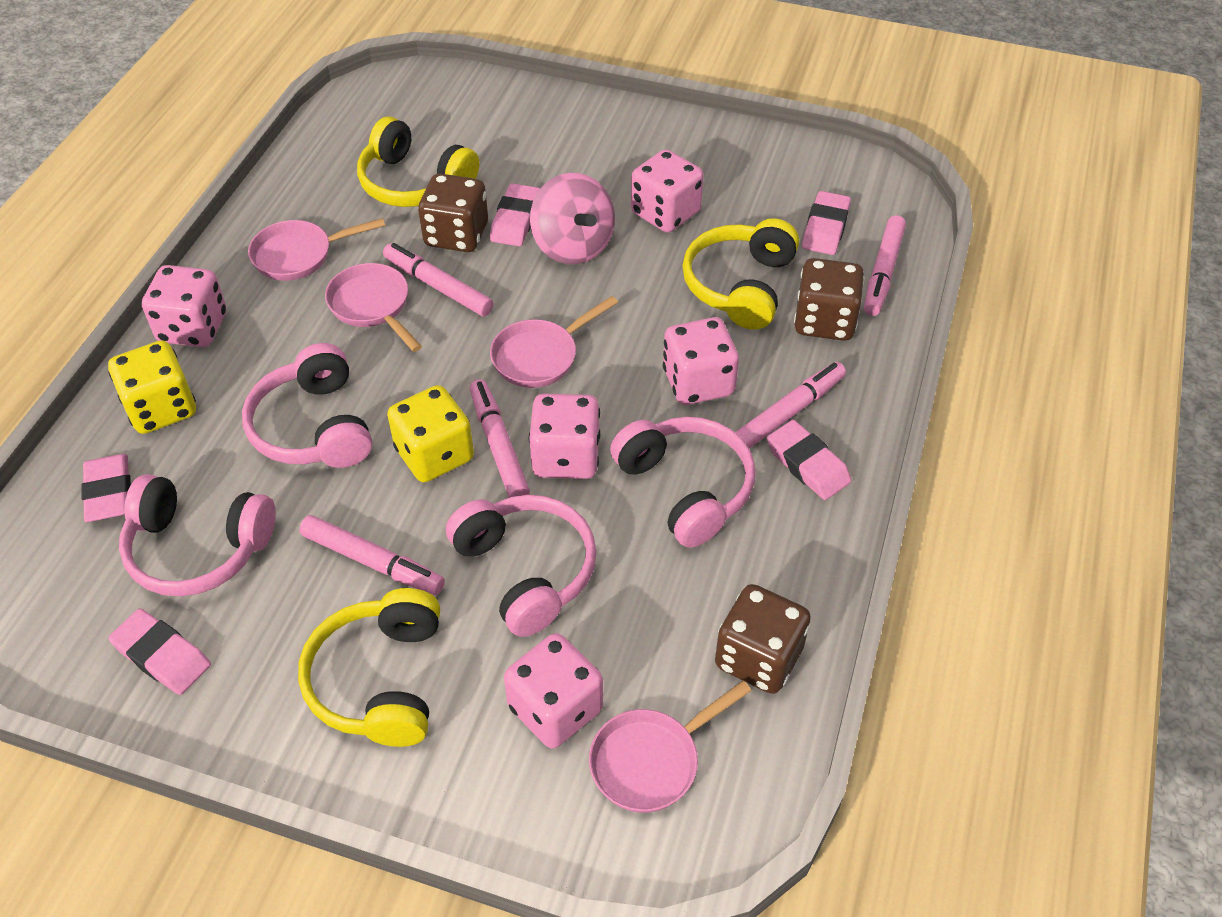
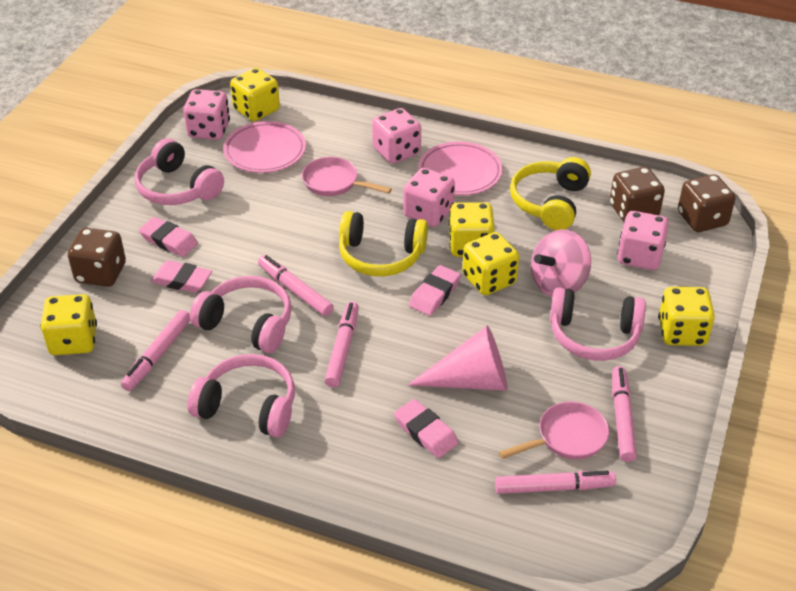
pink cone: 0 -> 1
pink dice: 5 -> 4
pink eraser: 5 -> 4
pink pan: 4 -> 2
pink plate: 0 -> 2
yellow dice: 2 -> 5
yellow headphones: 3 -> 2

